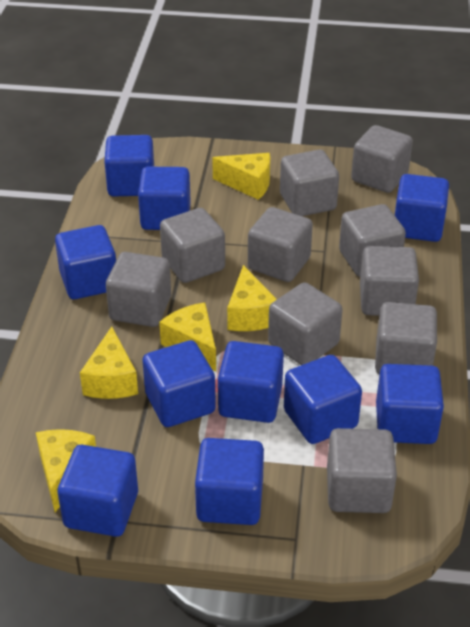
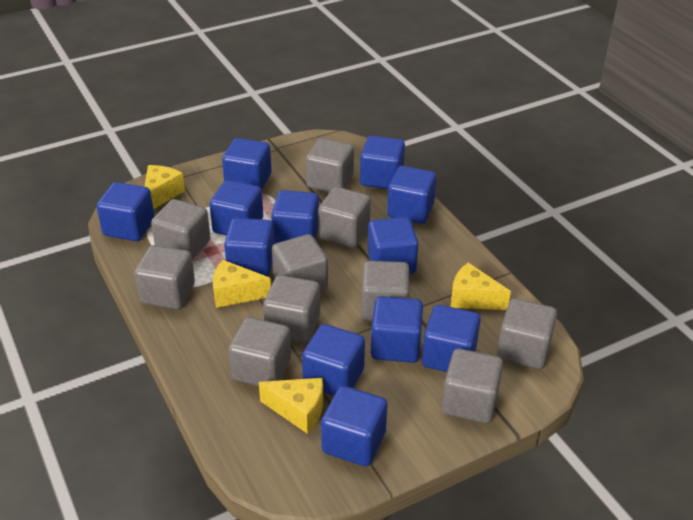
blue cube: 10 -> 12
yellow cheese: 5 -> 4

